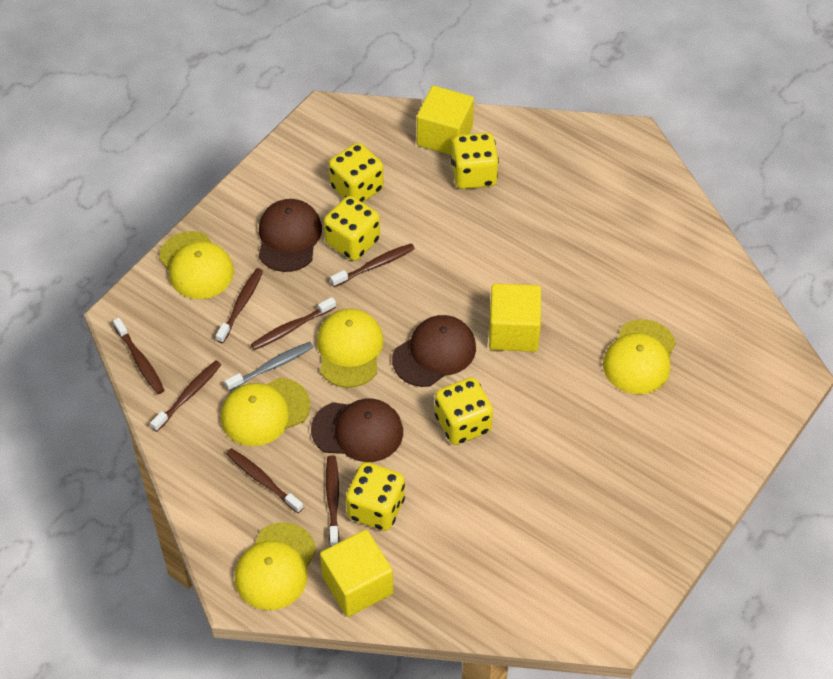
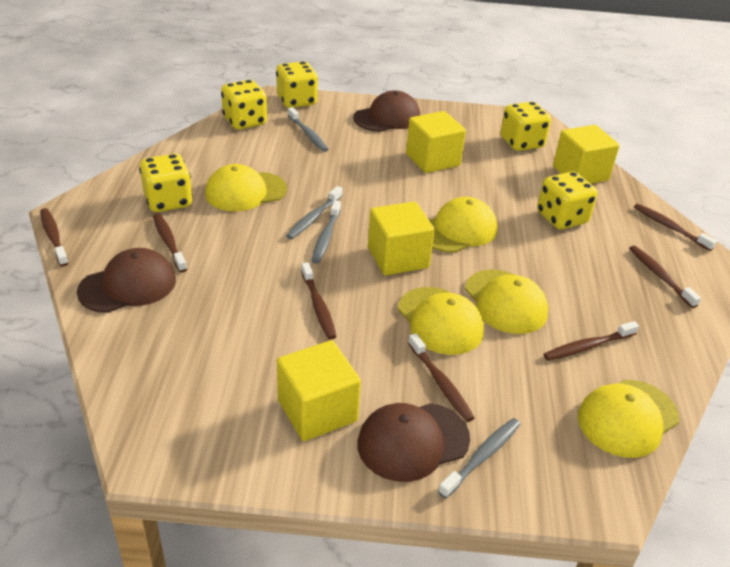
grey toothbrush: 1 -> 4
yellow cube: 3 -> 4

